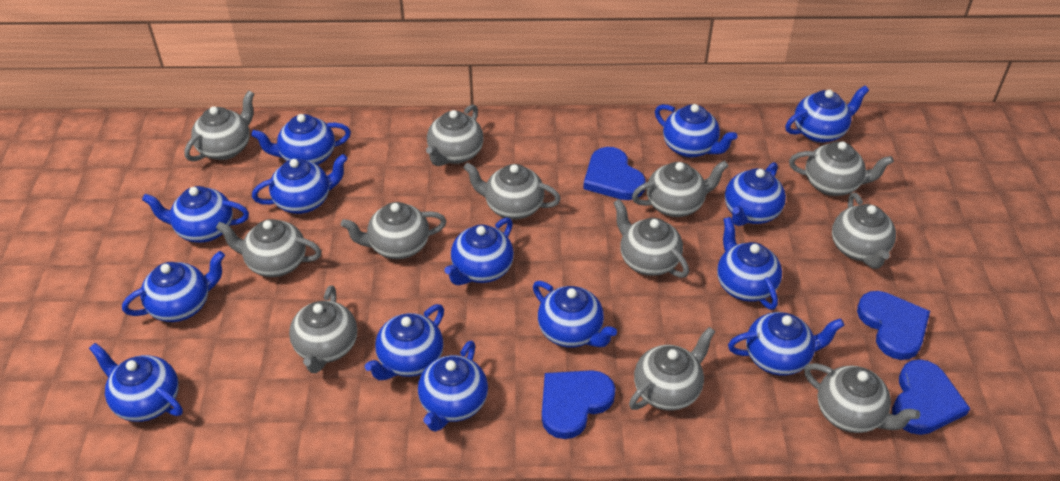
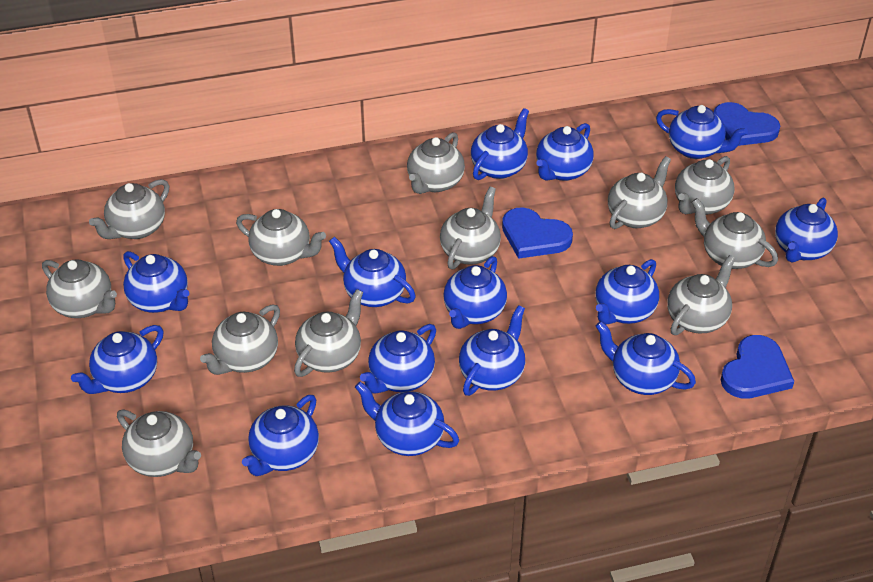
blue heart: 4 -> 3

